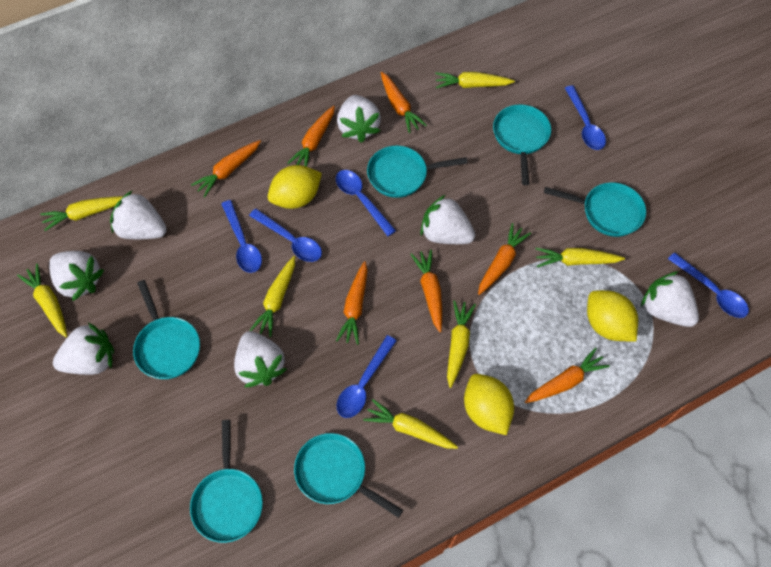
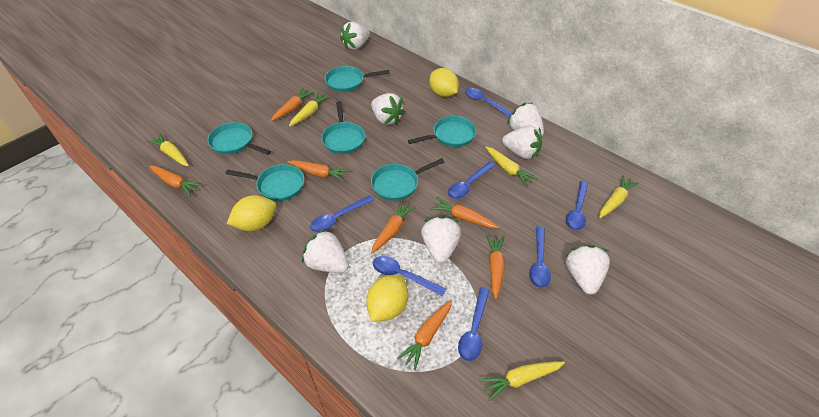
blue spoon: 6 -> 7
yellow carrot: 7 -> 5

